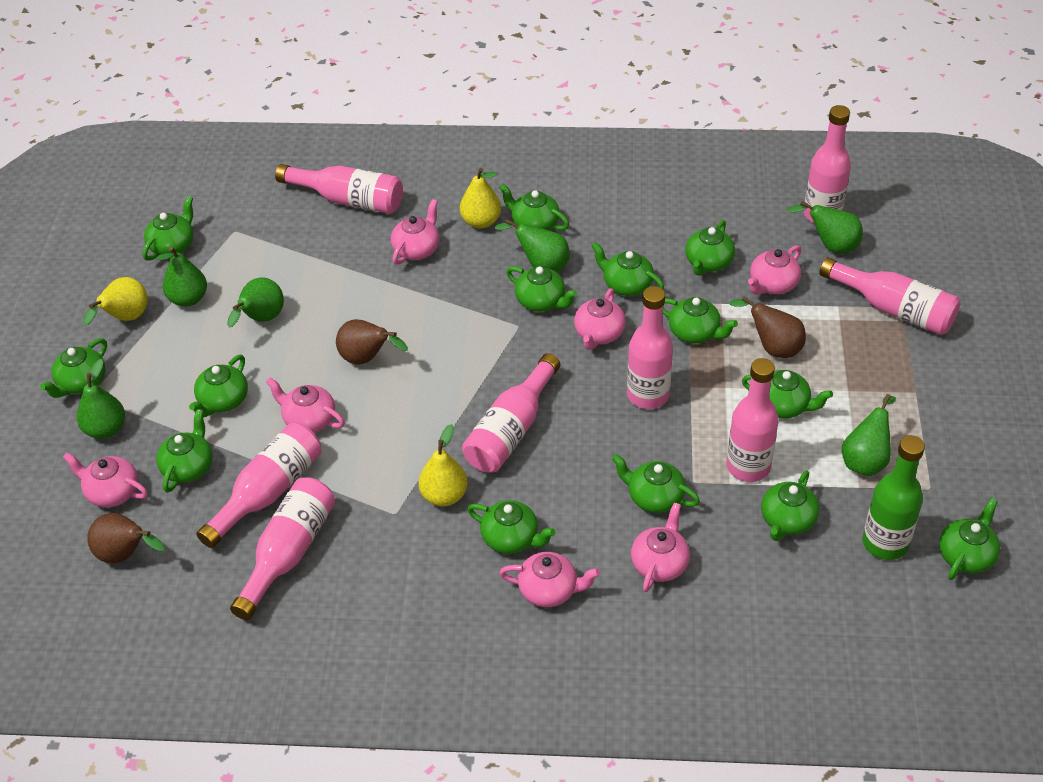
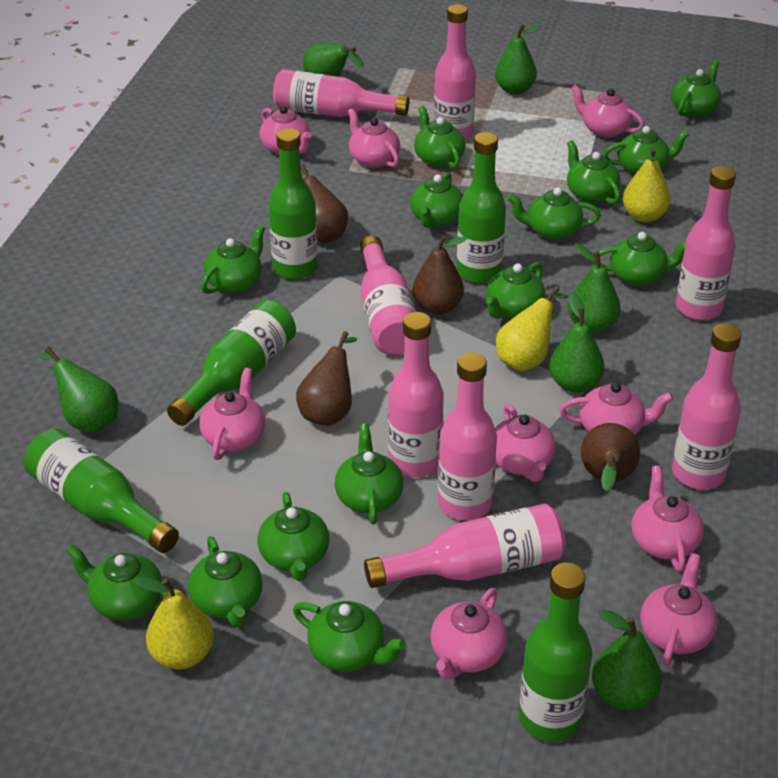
brown pear: 3 -> 4
green bottle: 1 -> 5
pink teapot: 7 -> 9

